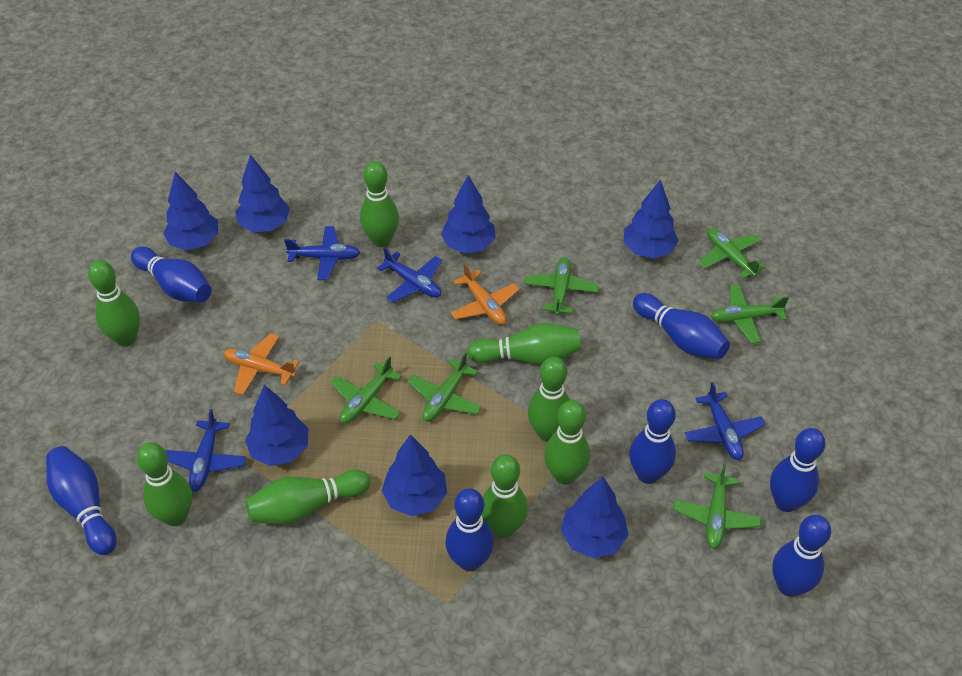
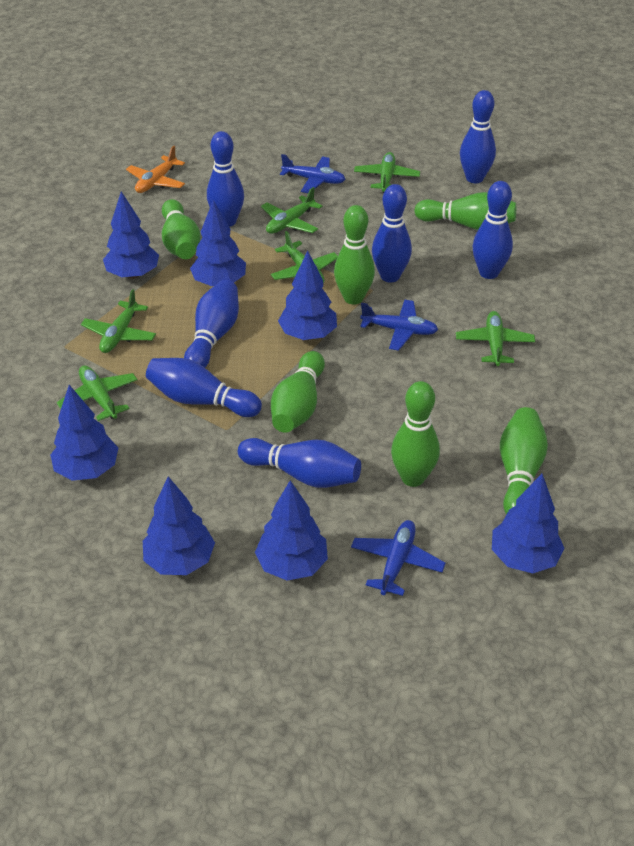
blue plane: 4 -> 3
green bowling pin: 8 -> 6
orange plane: 2 -> 1

